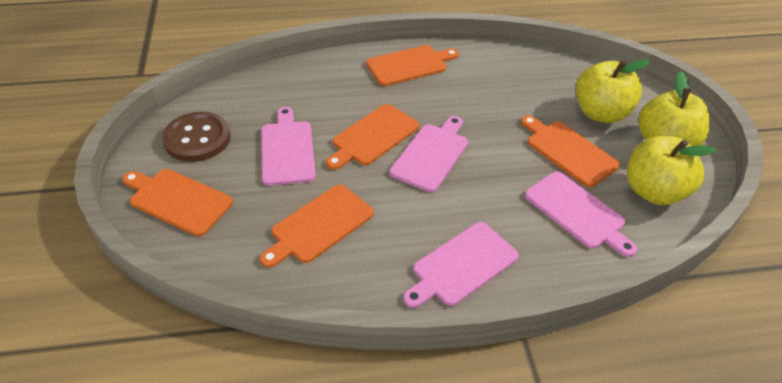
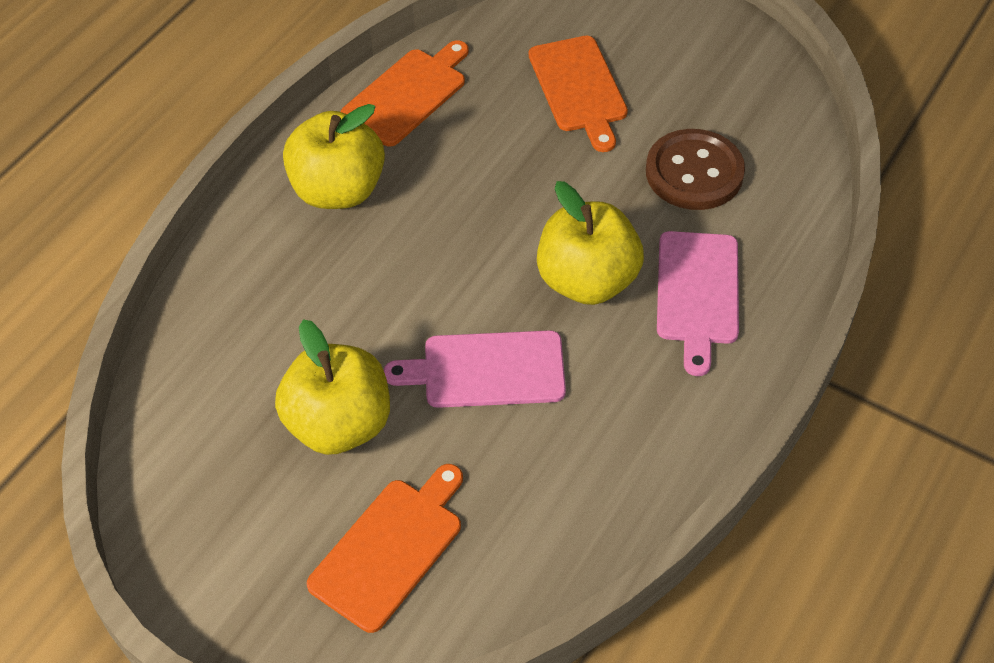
orange cutting board: 5 -> 3
pink cutting board: 4 -> 2

